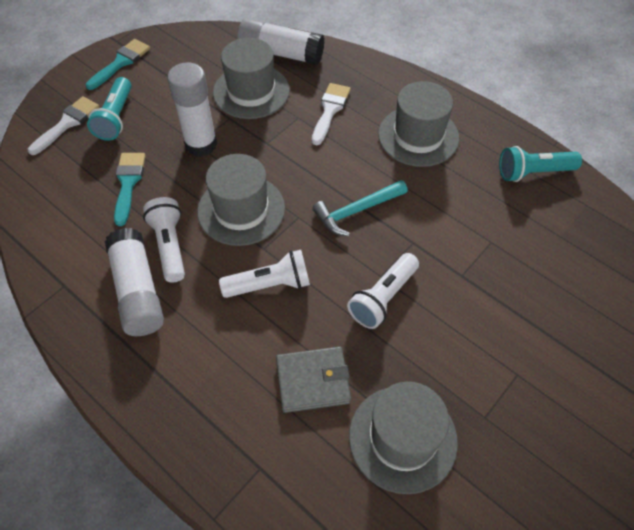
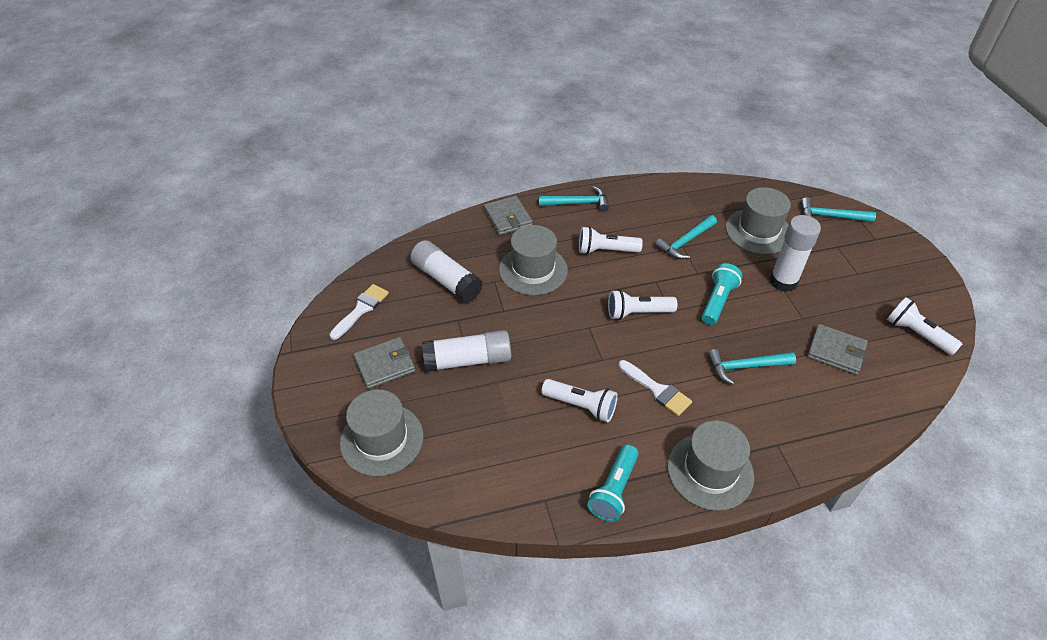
grey wallet: 1 -> 3
turquoise brush: 2 -> 0
turquoise hammer: 1 -> 4
white flashlight: 3 -> 4

